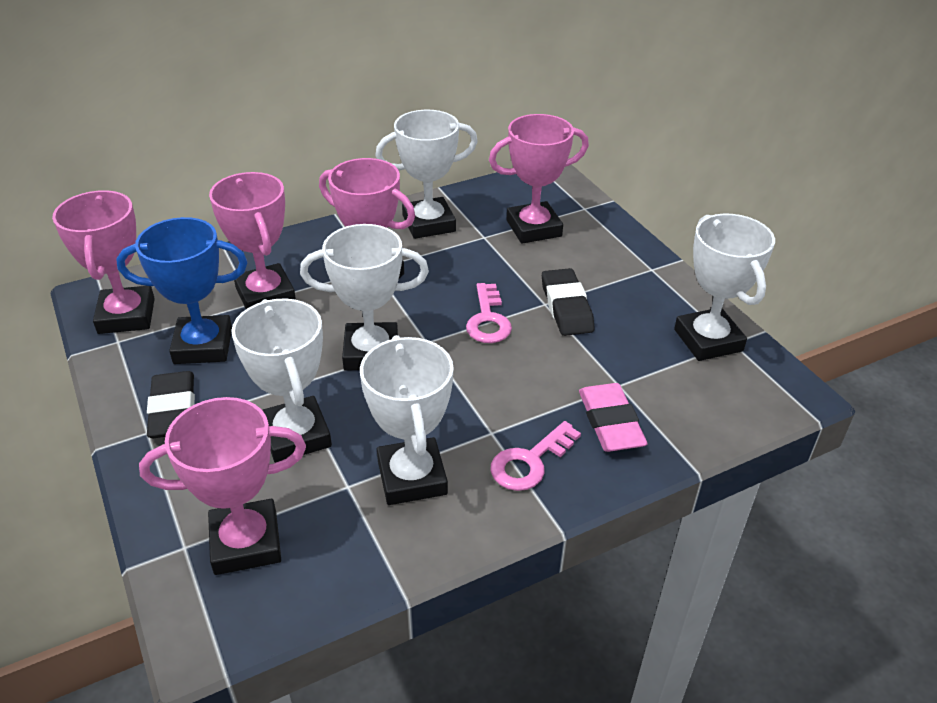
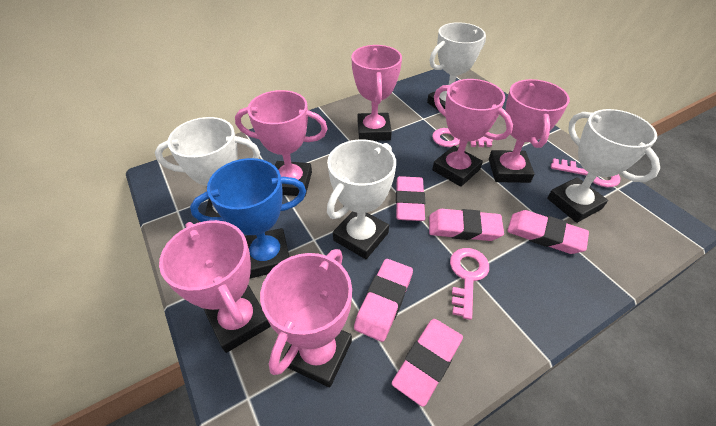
black eraser: 2 -> 0
pink eraser: 1 -> 5
pink key: 2 -> 3
pink trophy: 5 -> 6
white trophy: 5 -> 4

